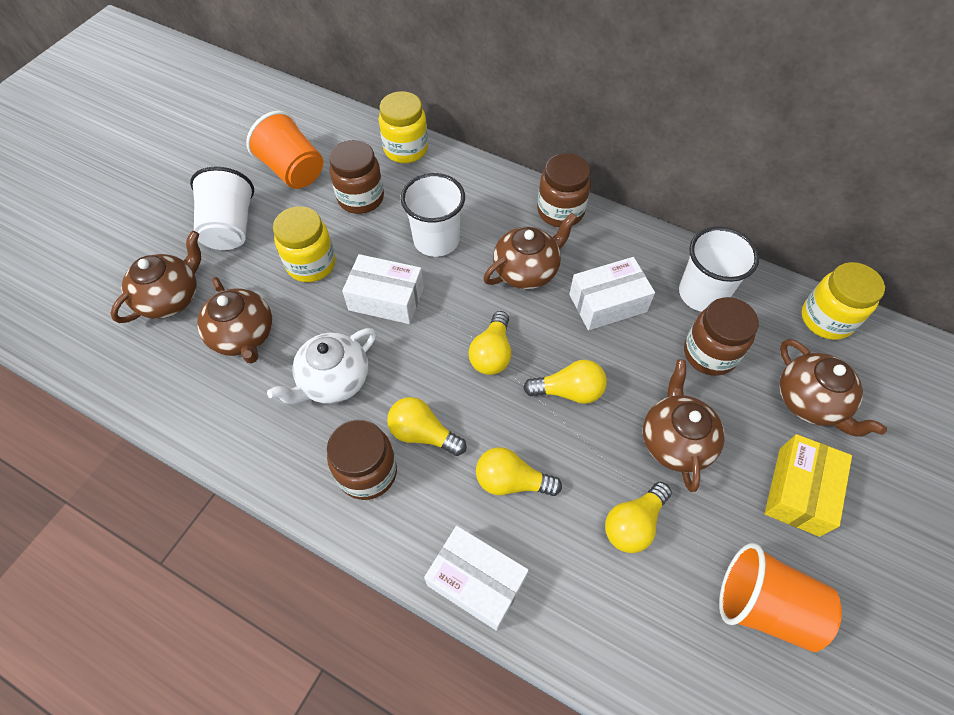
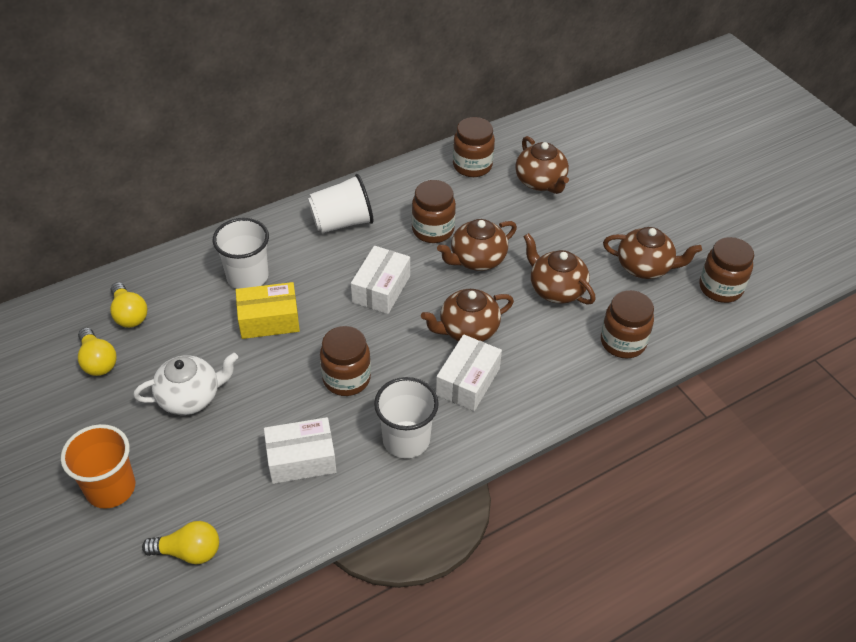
brown jar: 4 -> 5
orange cup: 2 -> 1
yellow jar: 3 -> 0
yellow light bulb: 5 -> 3

